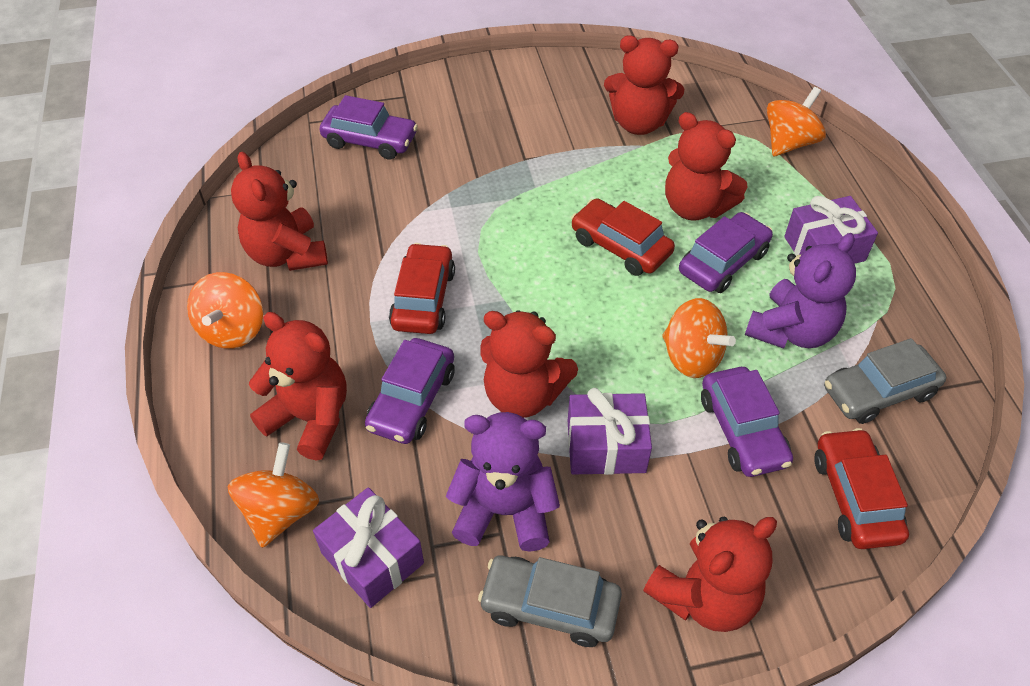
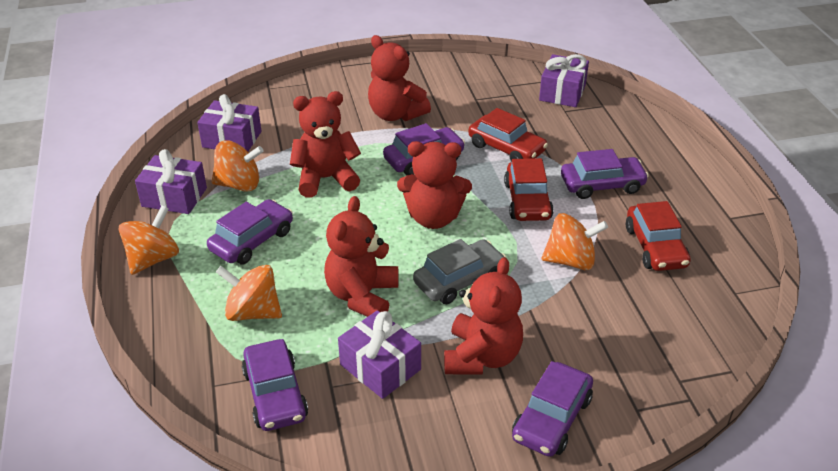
grey car: 2 -> 1
purple car: 4 -> 5
purple gift: 3 -> 4
purple teddy bear: 2 -> 0
red teddy bear: 6 -> 5

